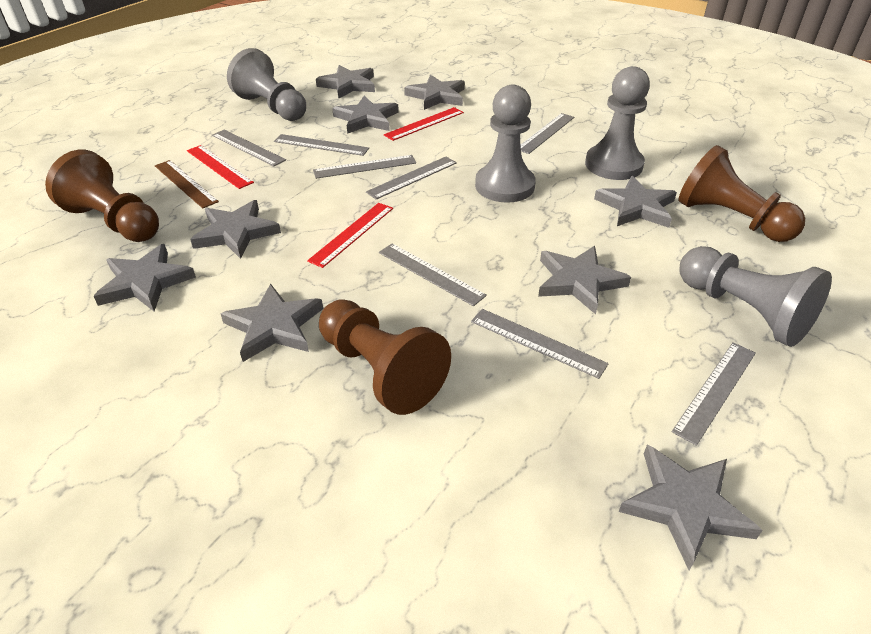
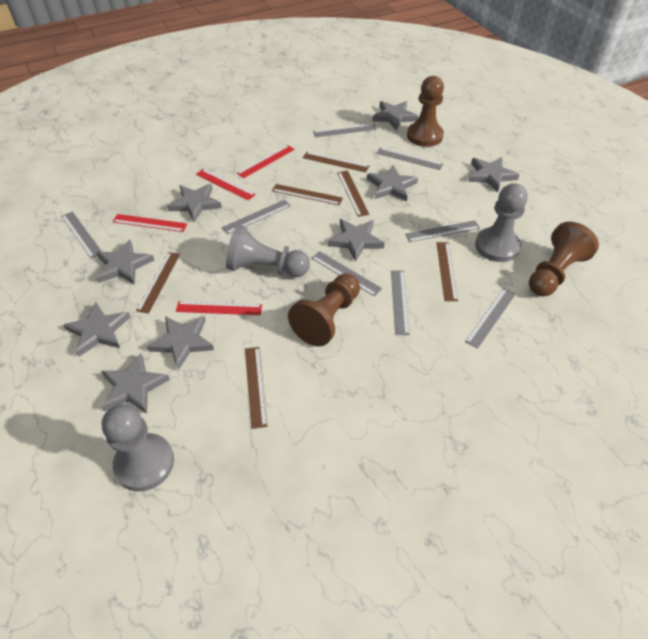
brown ruler: 1 -> 6
grey pawn: 4 -> 3
red ruler: 3 -> 4

